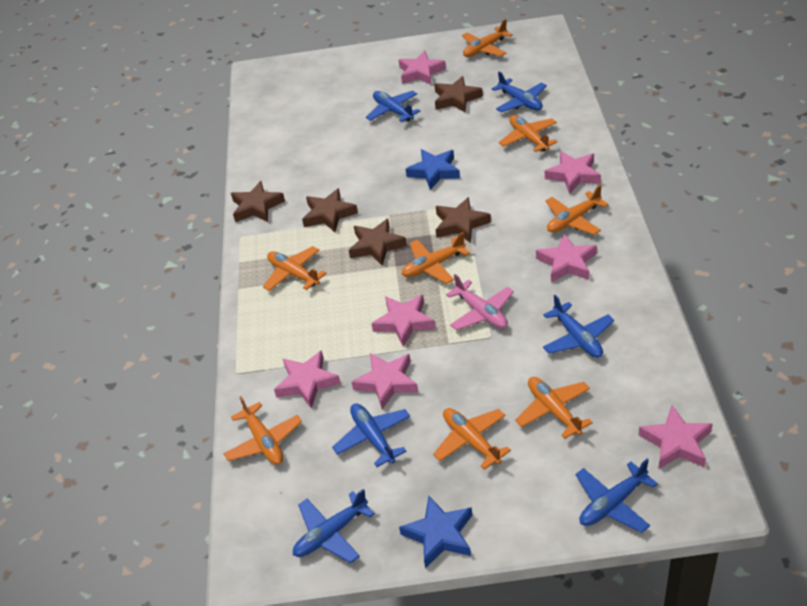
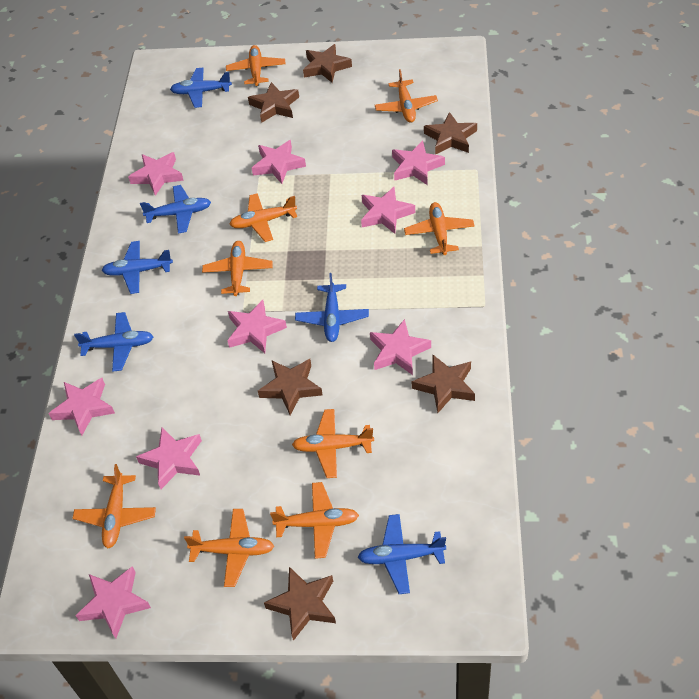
blue star: 2 -> 0
brown star: 5 -> 6
orange plane: 8 -> 9
pink plane: 1 -> 0
pink star: 7 -> 9

